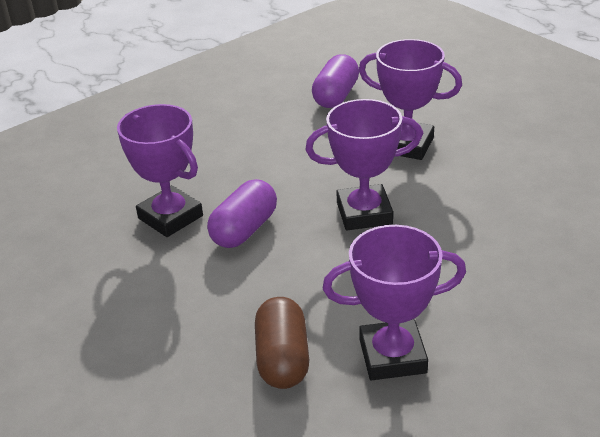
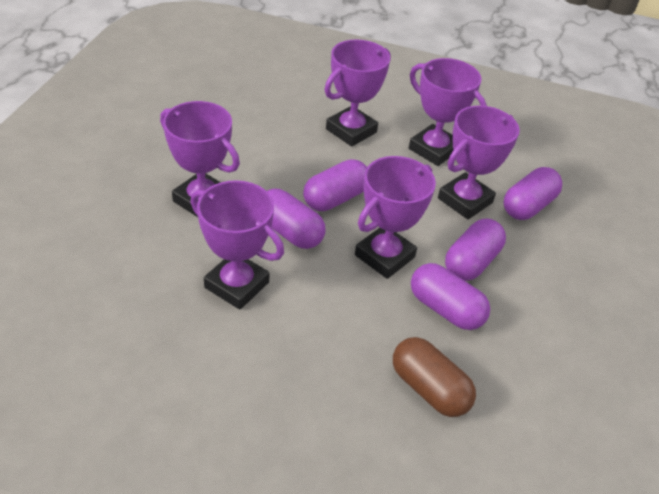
purple capsule: 2 -> 5
purple trophy: 4 -> 6

